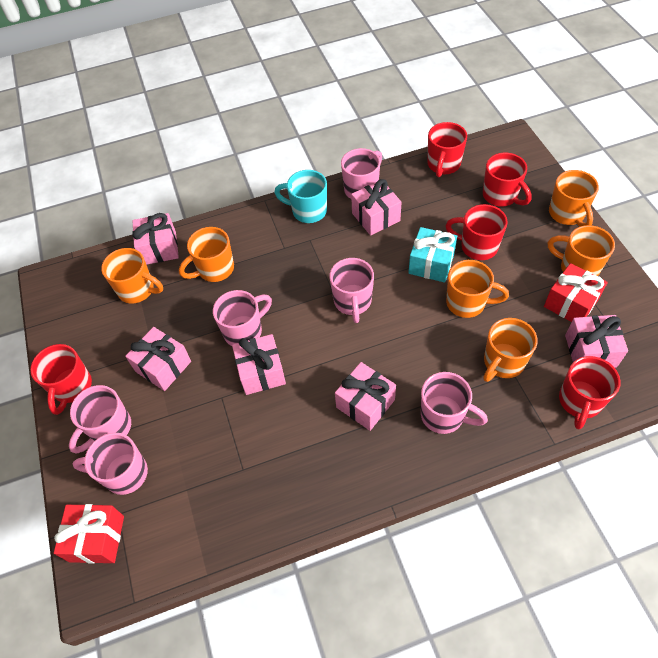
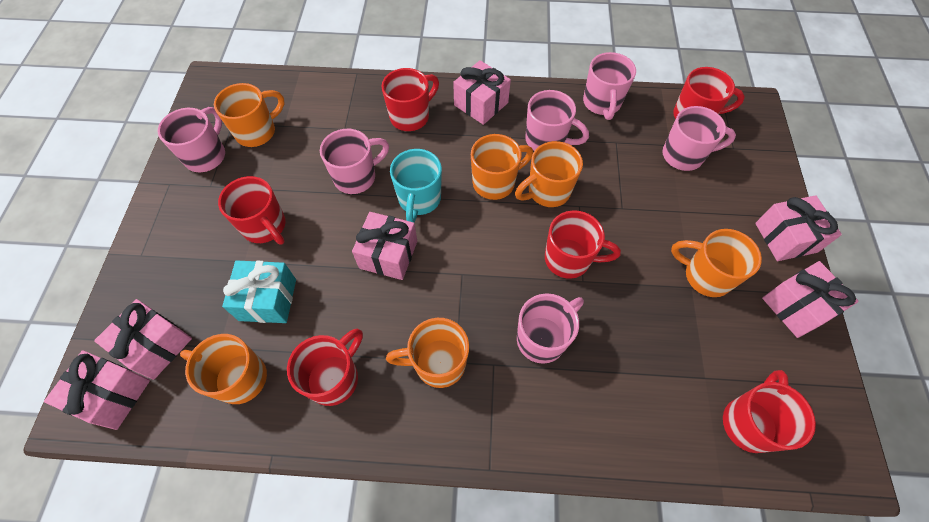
red gift: 2 -> 0
red mug: 5 -> 6

